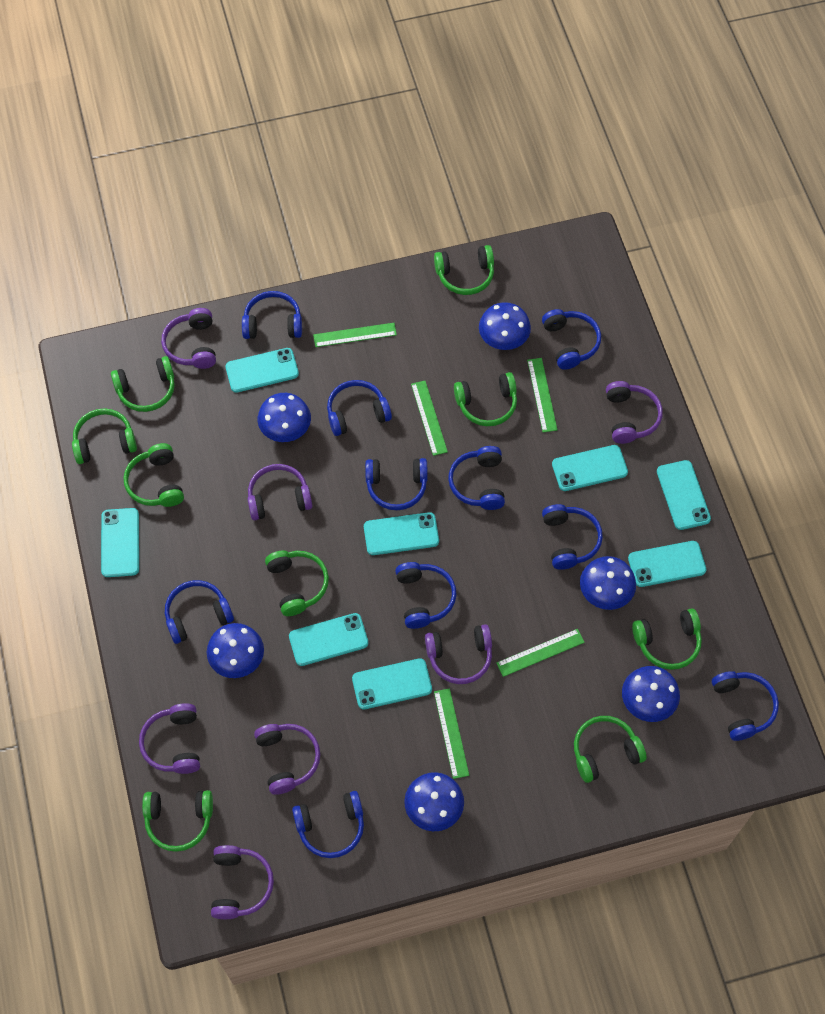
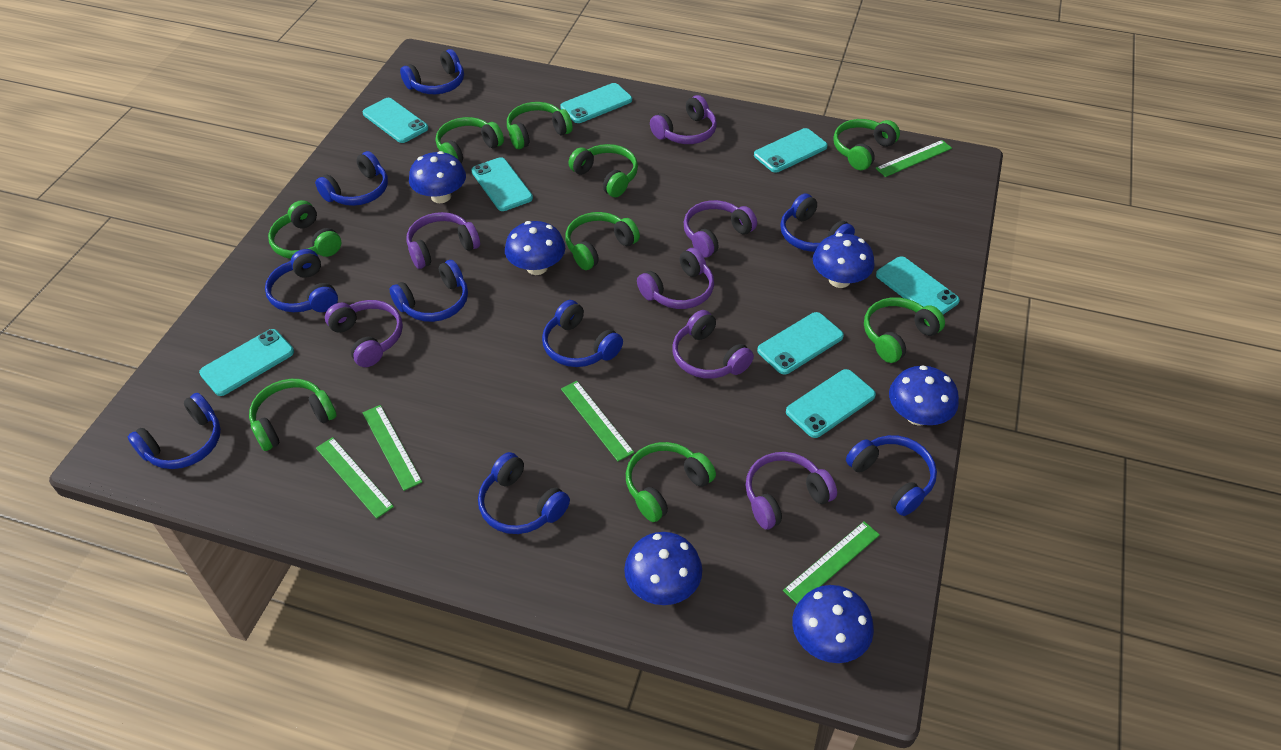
blue headphones: 10 -> 9

